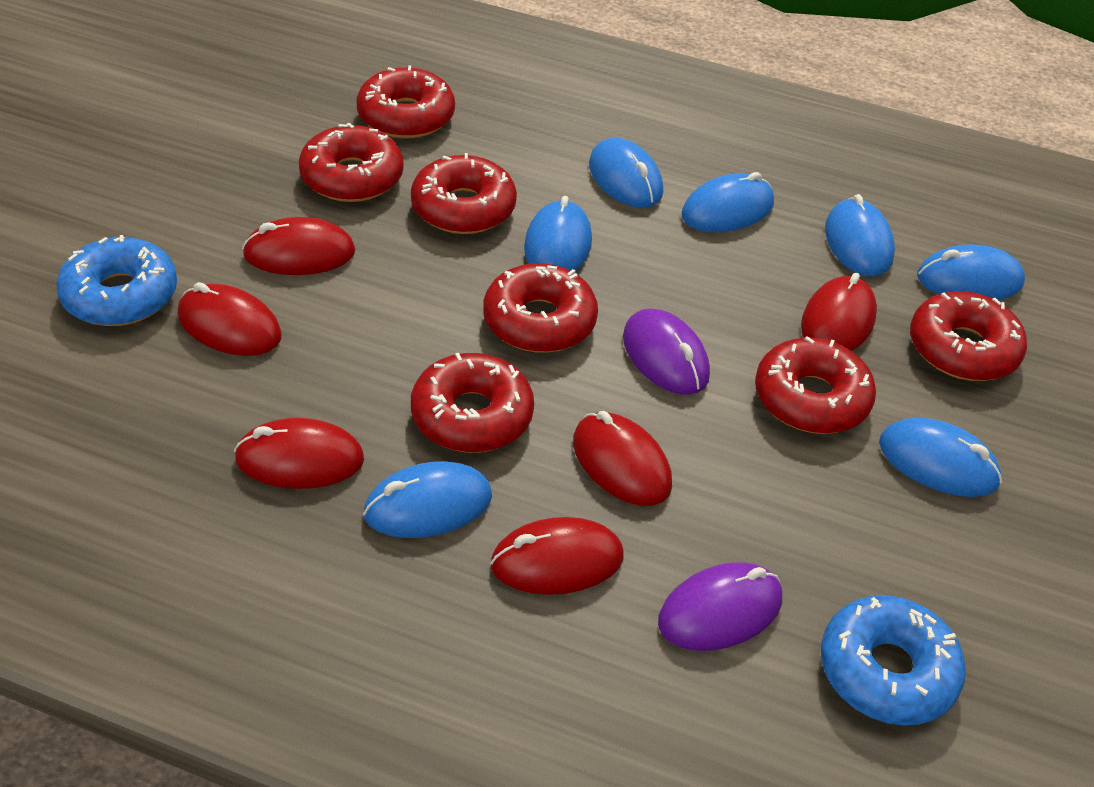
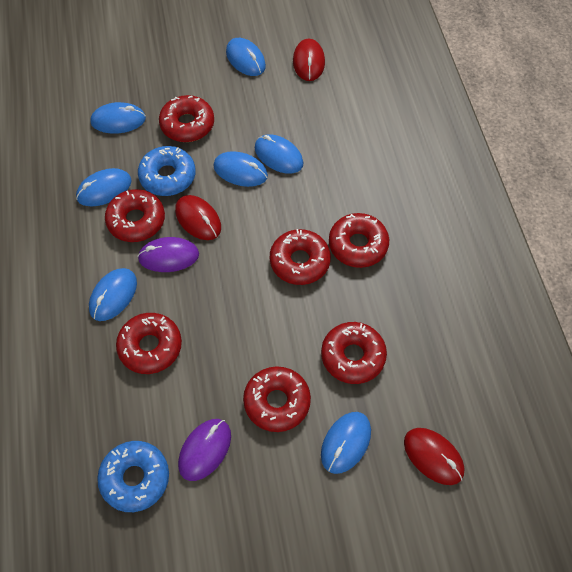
red mouse: 6 -> 3

